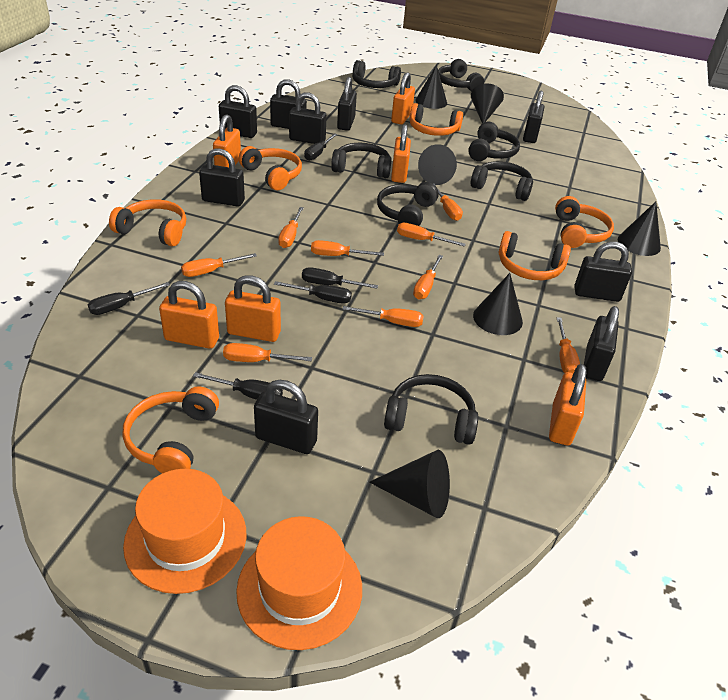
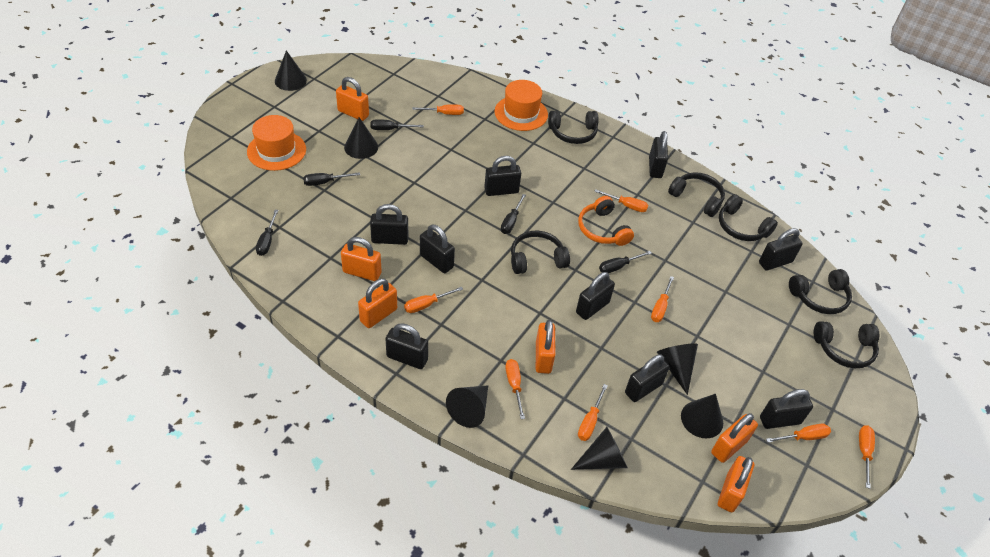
black headphones: 7 -> 6
orange headphones: 6 -> 1
orange screwdriver: 9 -> 8

